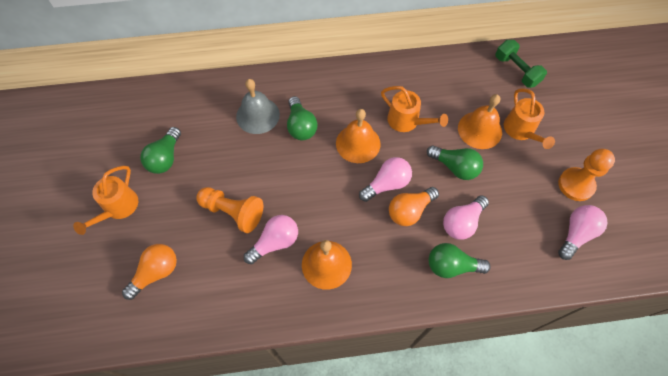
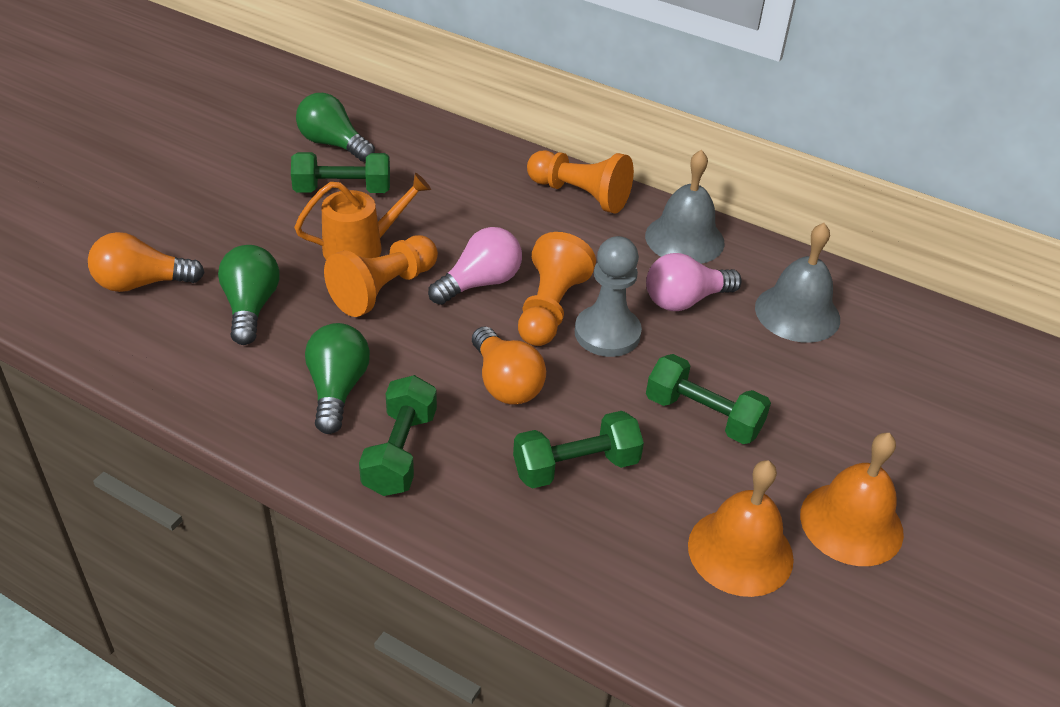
green dumbbell: 1 -> 4
green light bulb: 4 -> 3
grey bell: 1 -> 2
grey pawn: 0 -> 1
orange bell: 3 -> 2
orange pawn: 2 -> 3
orange watering can: 3 -> 1
pink light bulb: 4 -> 2

